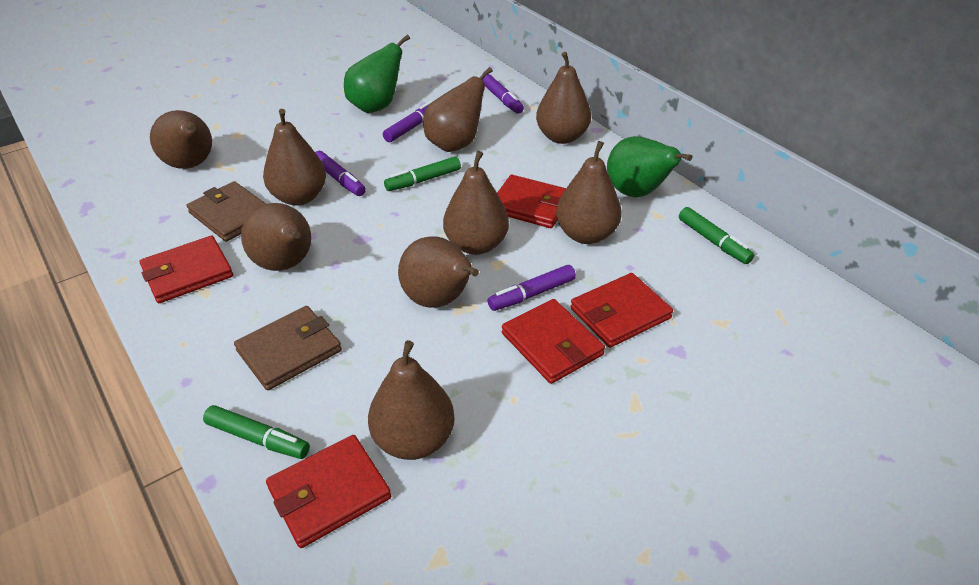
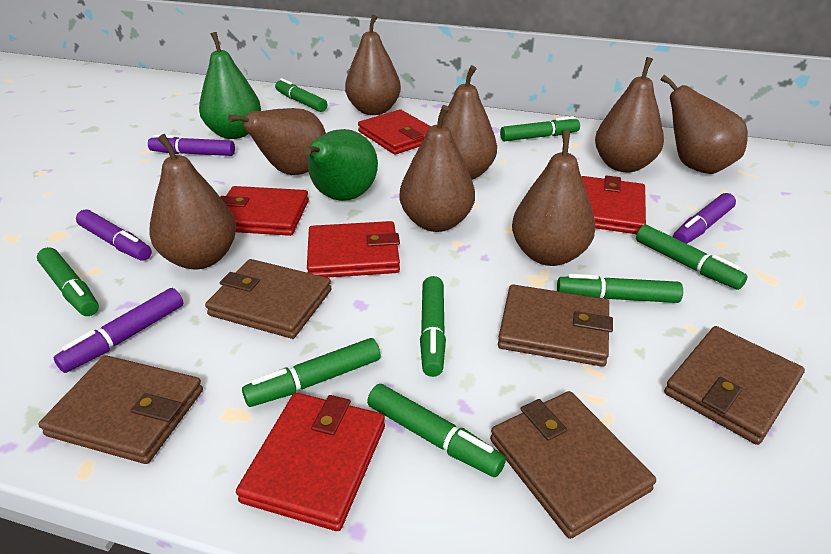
brown pear: 9 -> 8
brown wallet: 2 -> 5
green marker: 3 -> 8

